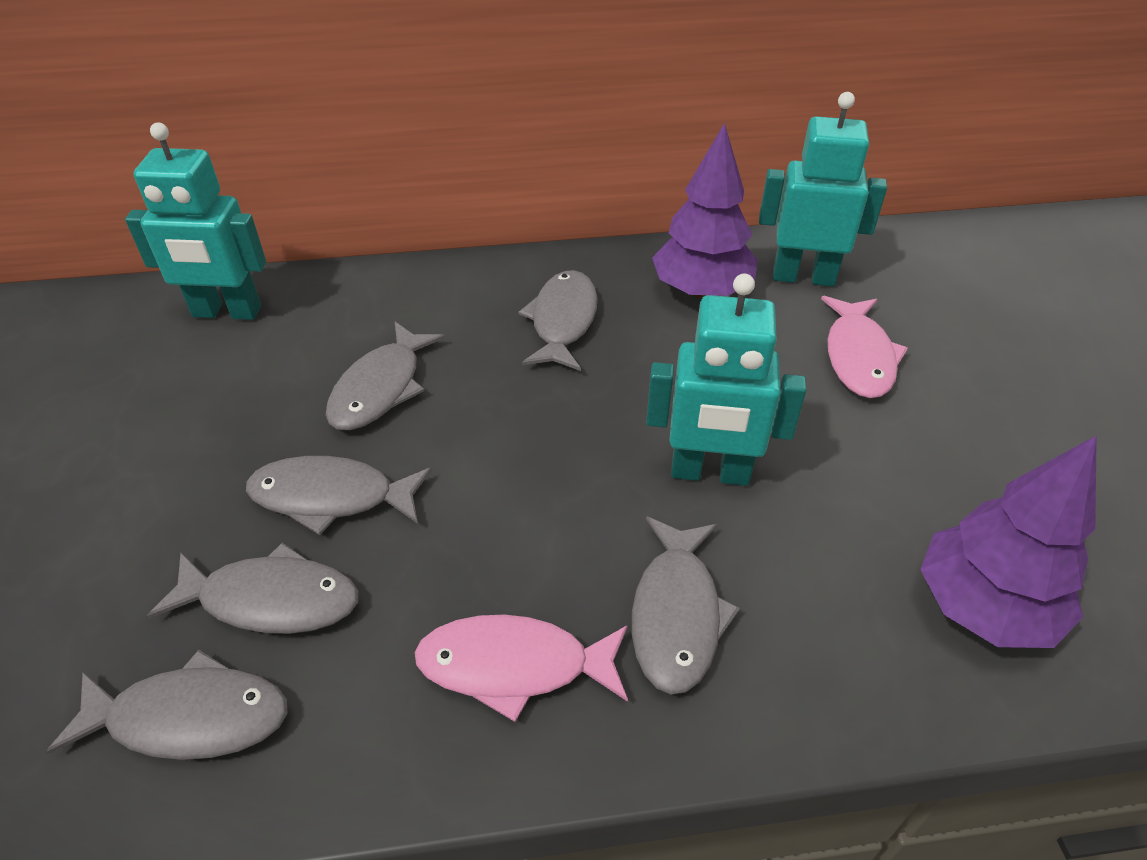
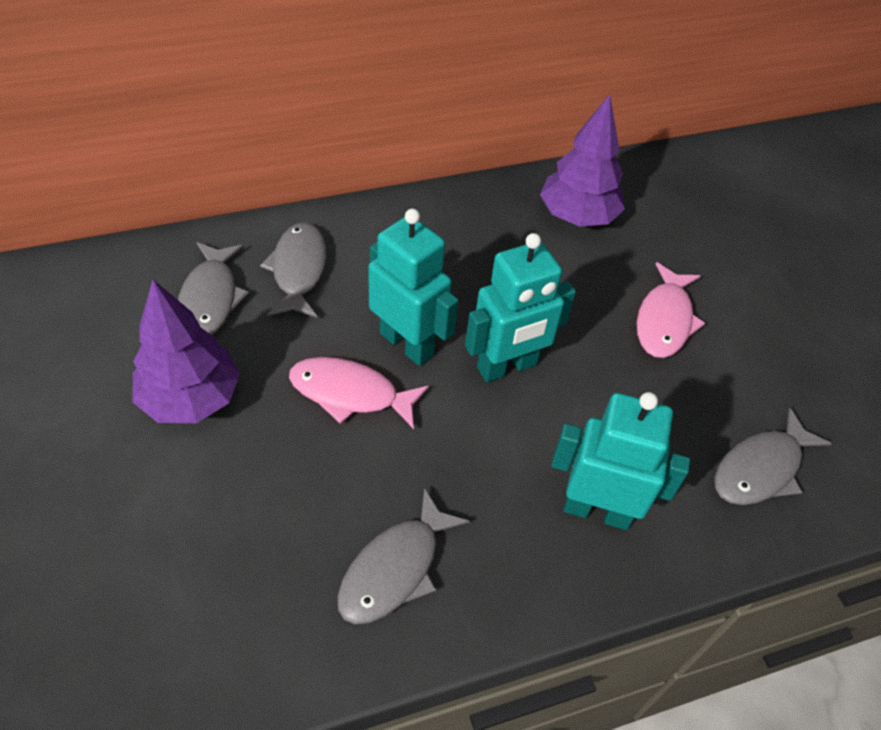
grey fish: 6 -> 4

